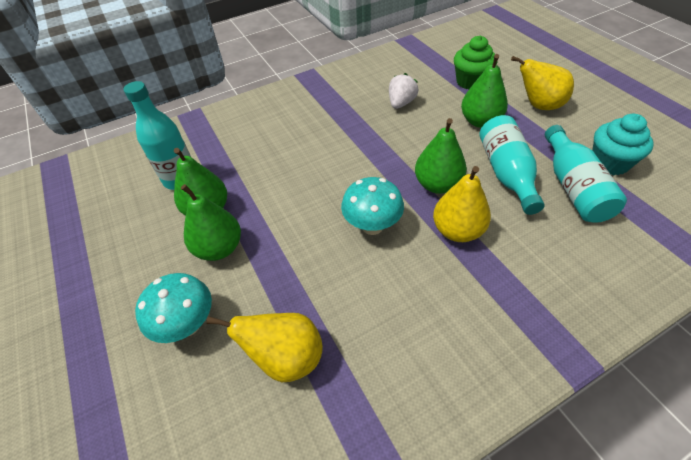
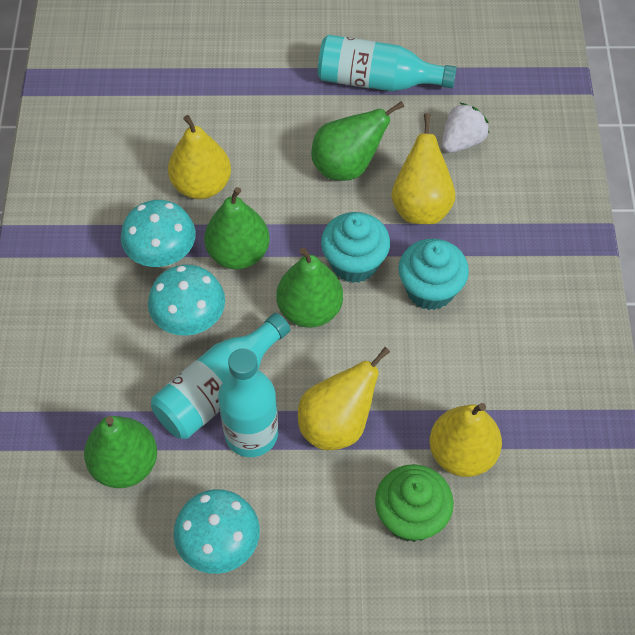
turquoise cupcake: 1 -> 2
turquoise mushroom: 2 -> 3
yellow pear: 3 -> 4

